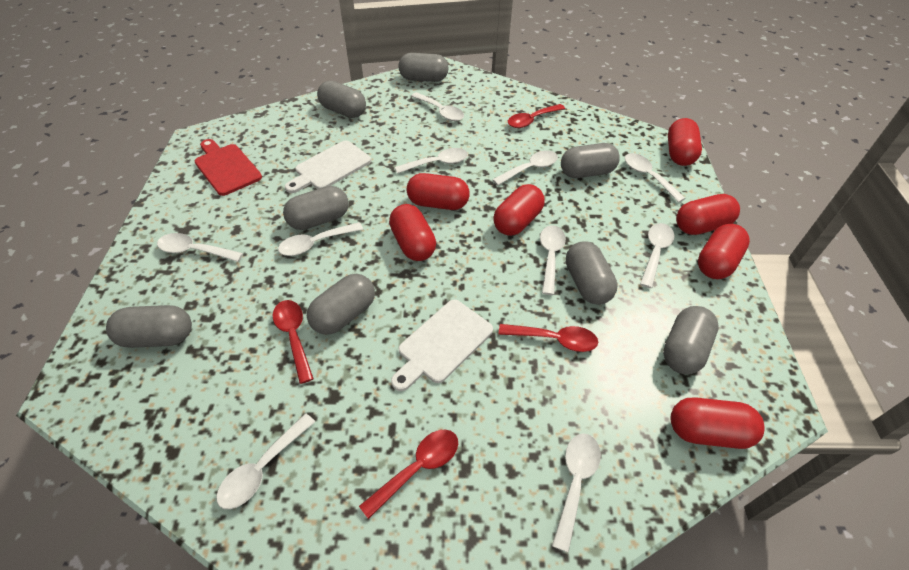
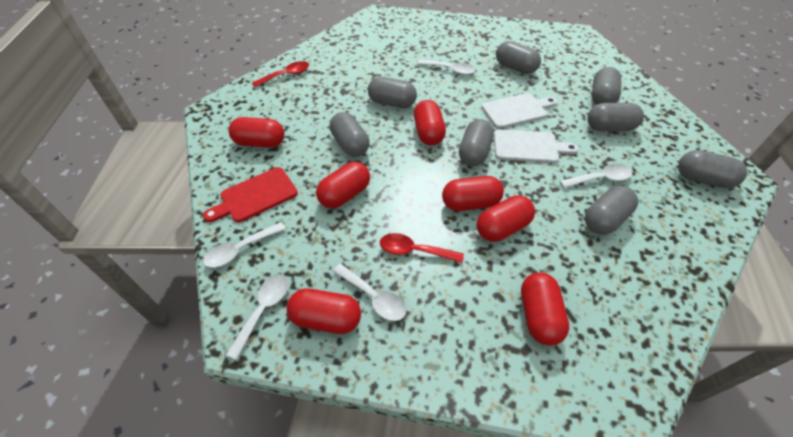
red spoon: 4 -> 2
white spoon: 10 -> 5

